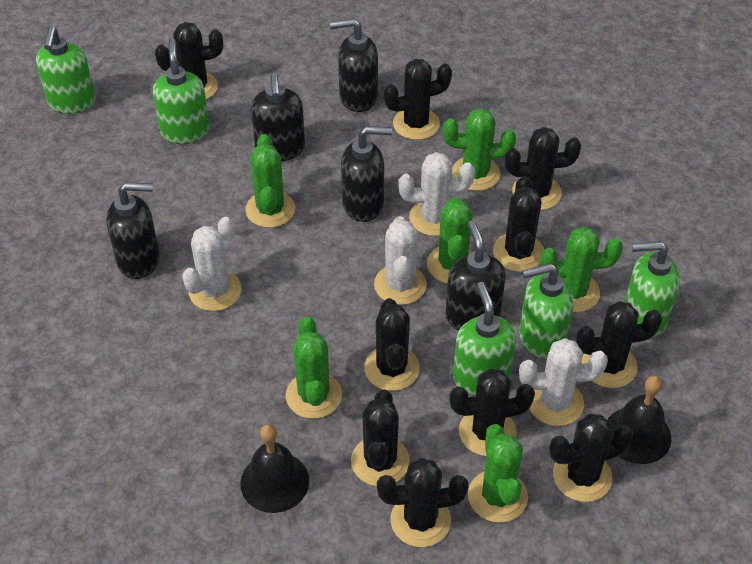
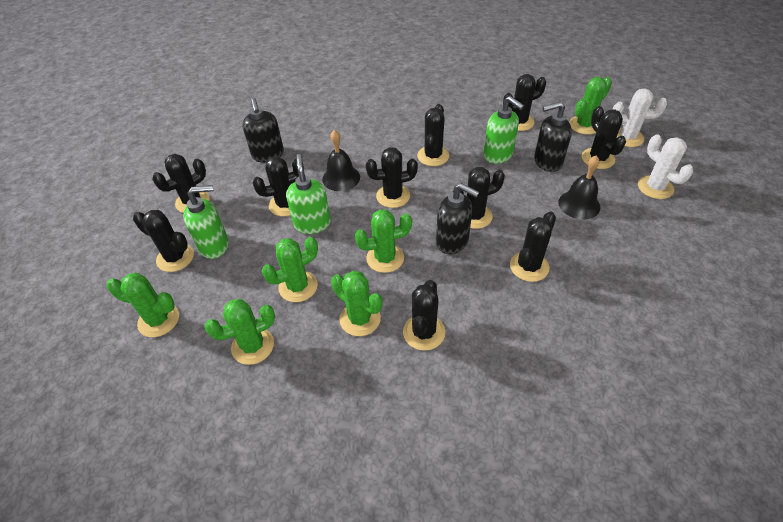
black soap dispenser: 5 -> 3
green soap dispenser: 5 -> 3
white cactus: 4 -> 2

